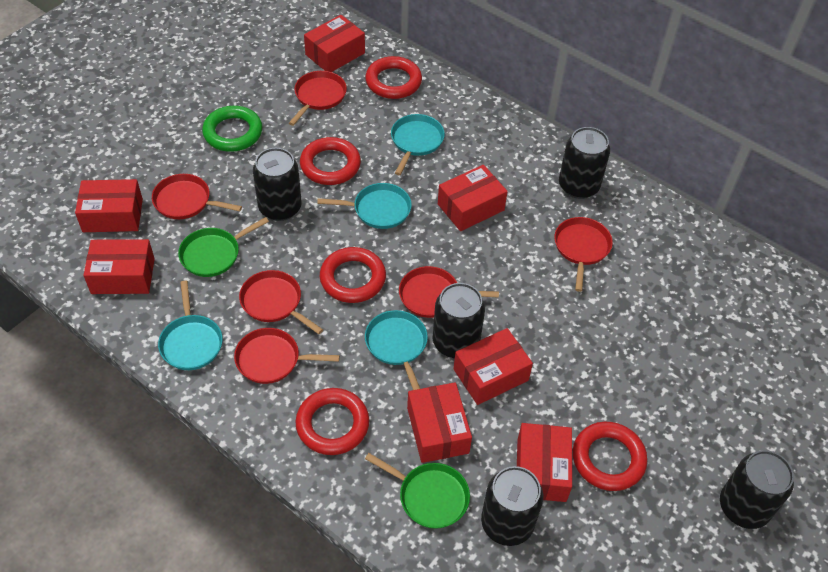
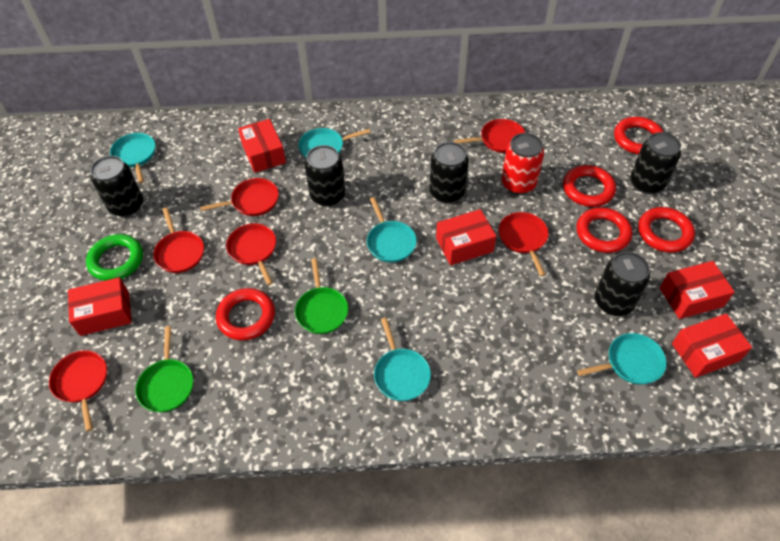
red box: 7 -> 5
red can: 0 -> 1
turquoise pan: 4 -> 5

